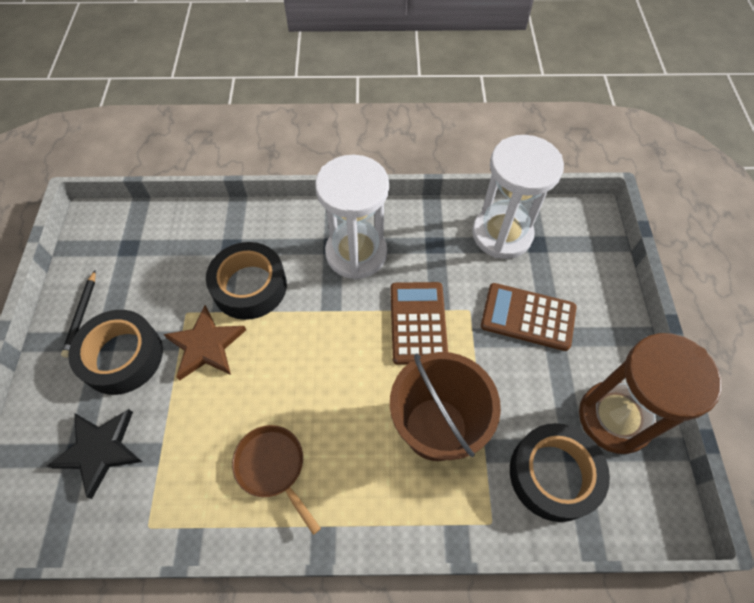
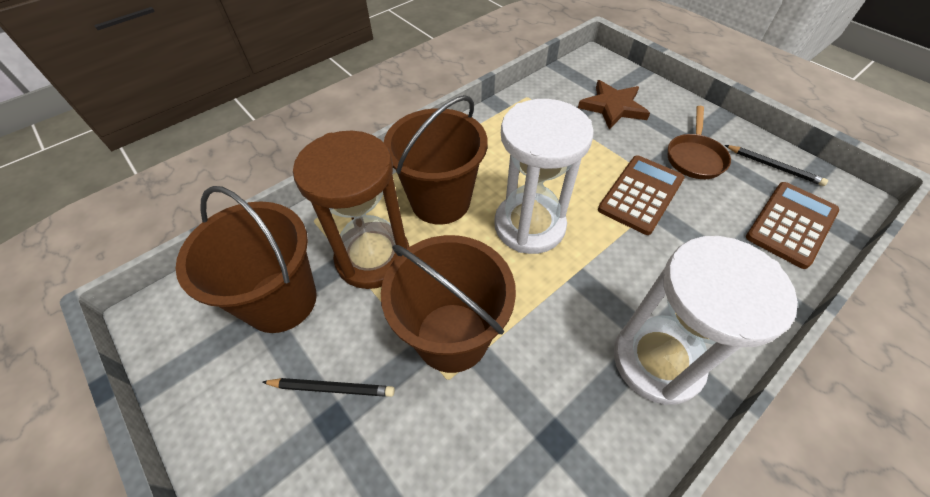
black pencil: 1 -> 2
black star: 1 -> 0
black tape: 3 -> 0
brown bucket: 1 -> 3

